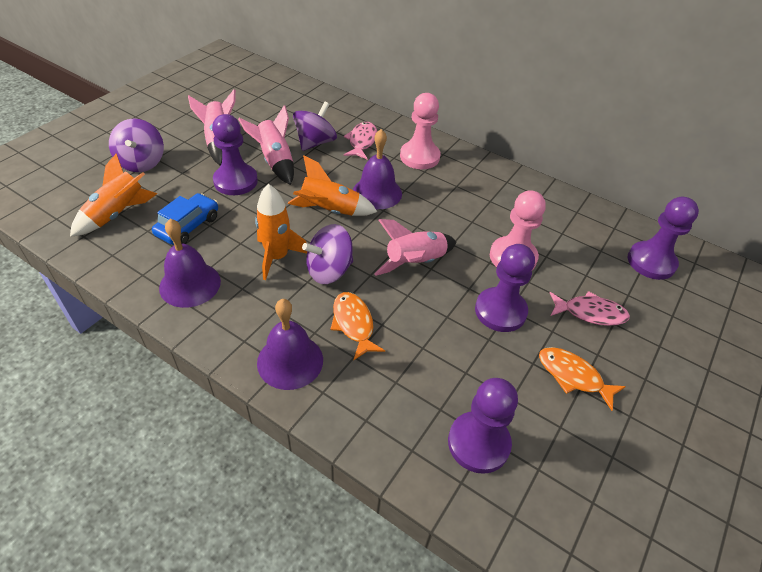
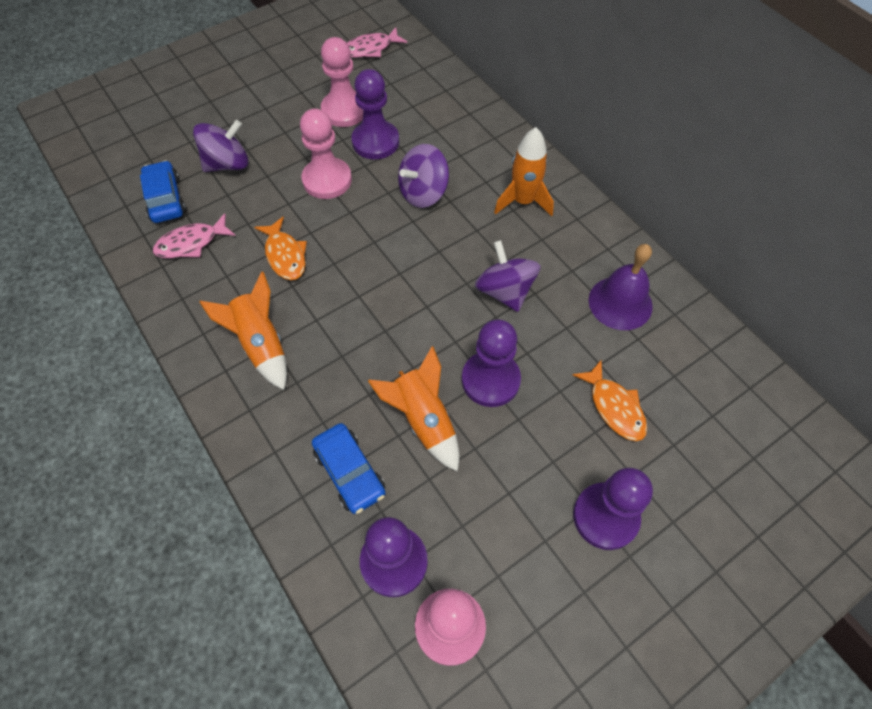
blue car: 1 -> 2
pink pawn: 2 -> 3
pink rocket: 3 -> 0
purple bell: 3 -> 1

